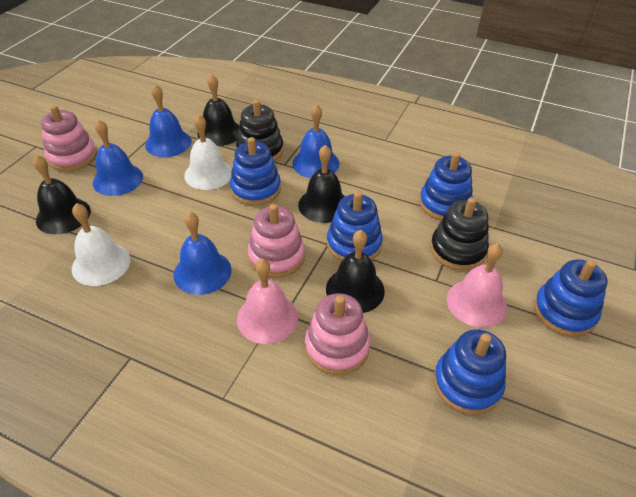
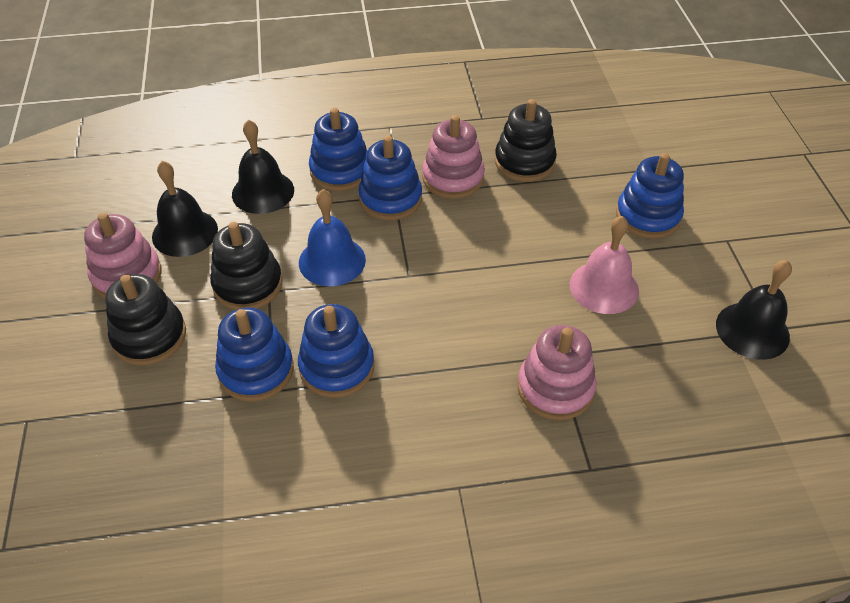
black bell: 4 -> 3
black stacking toy: 2 -> 3
blue bell: 4 -> 1
pink bell: 2 -> 1
white bell: 2 -> 0

